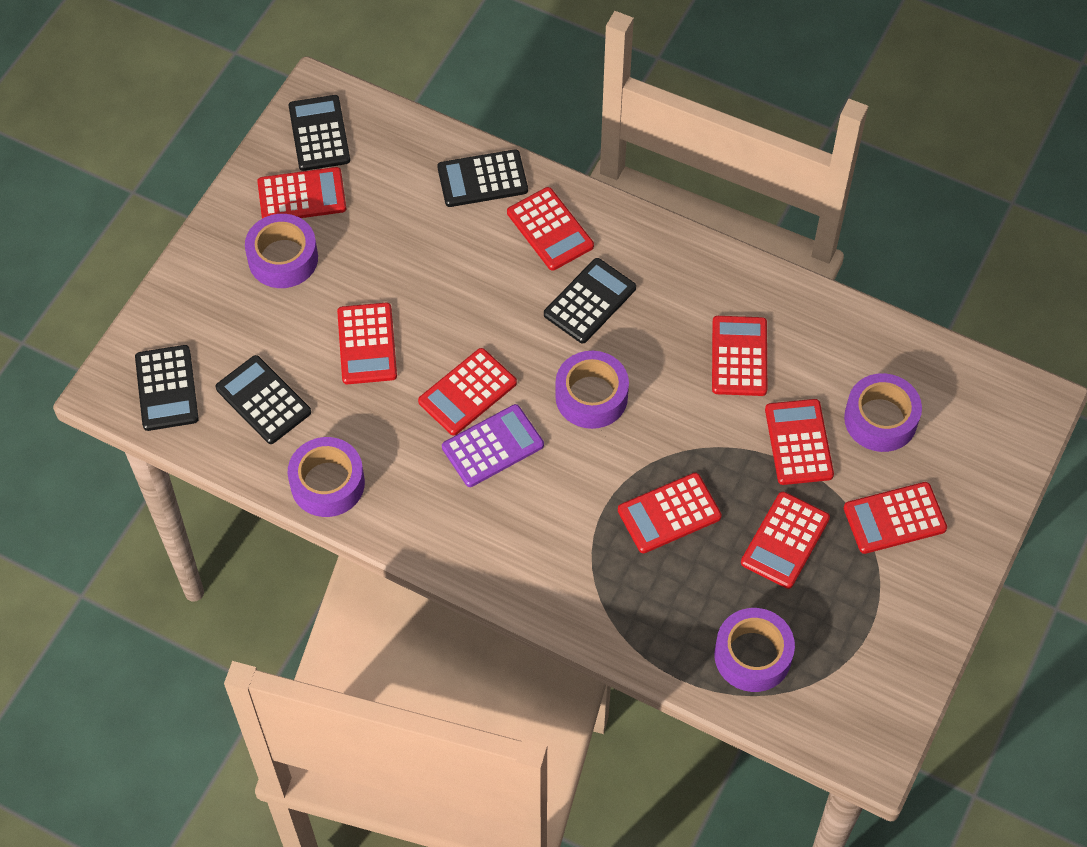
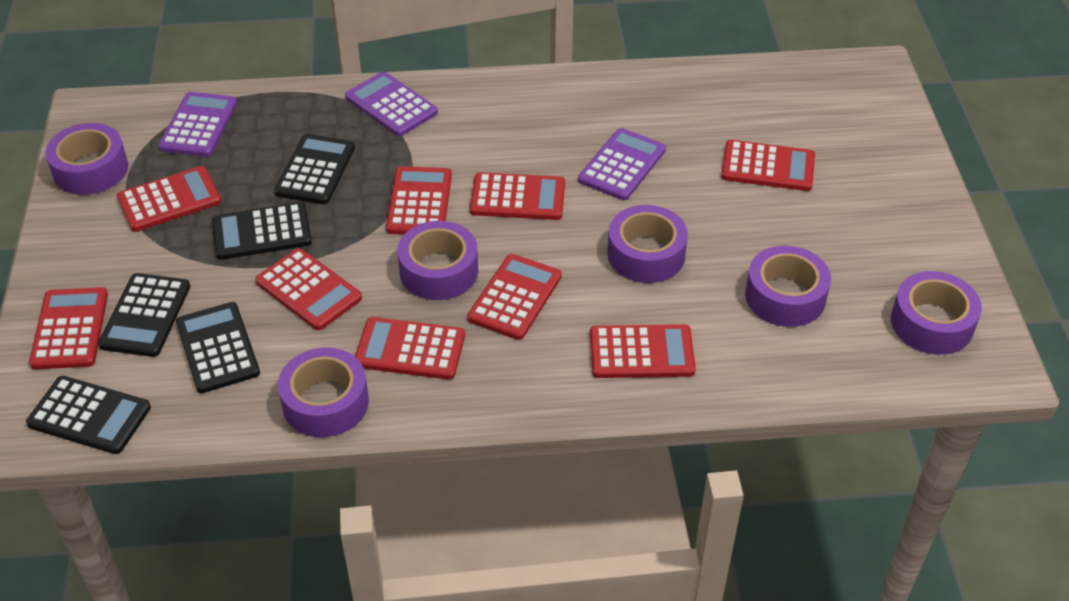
purple calculator: 1 -> 3
purple tape: 5 -> 6

